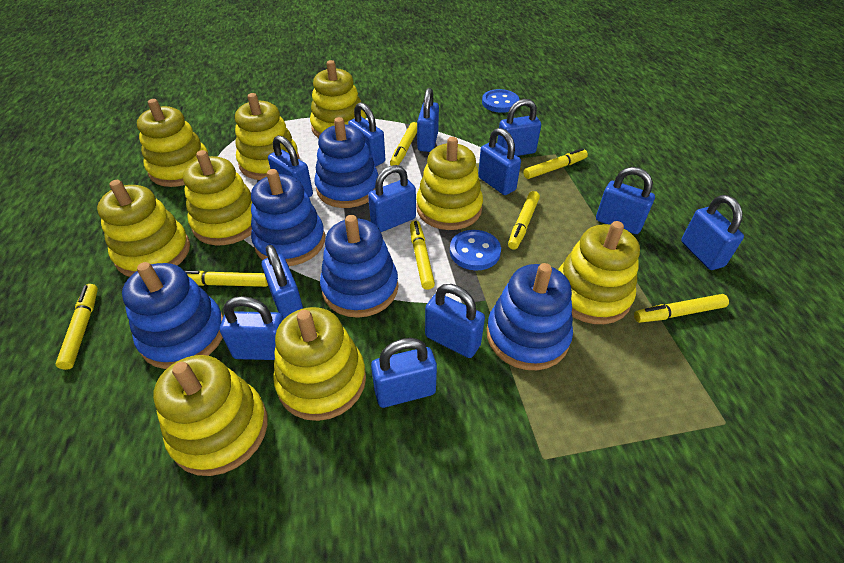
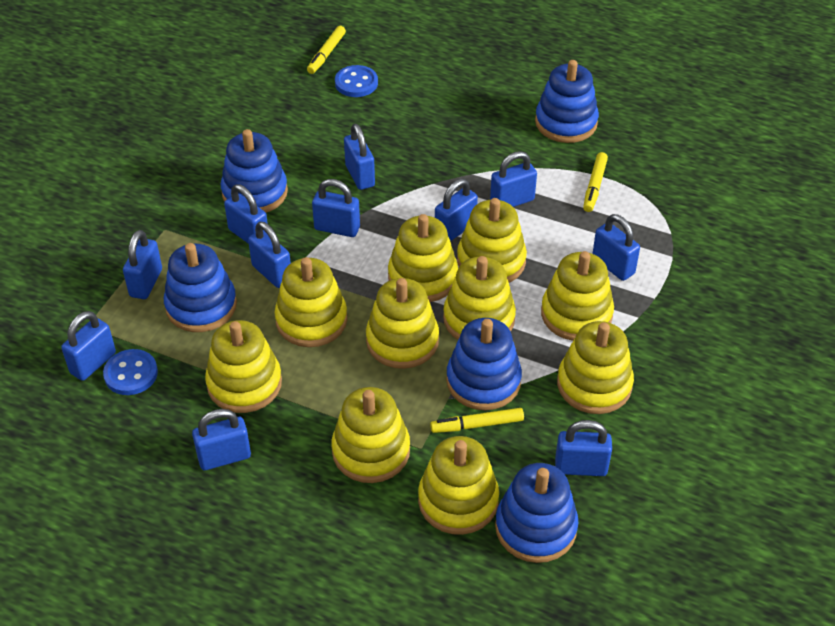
blue padlock: 12 -> 11
yellow marker: 7 -> 3
yellow stacking toy: 9 -> 10

